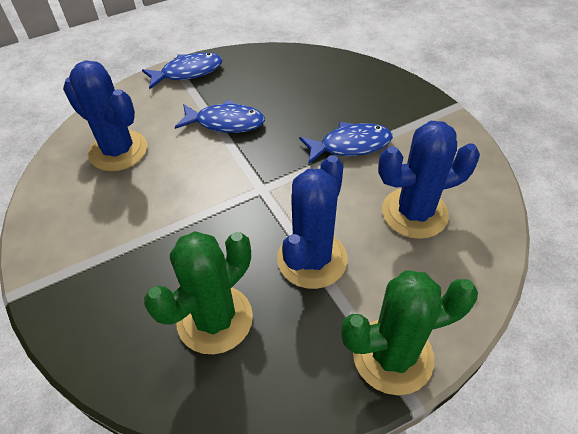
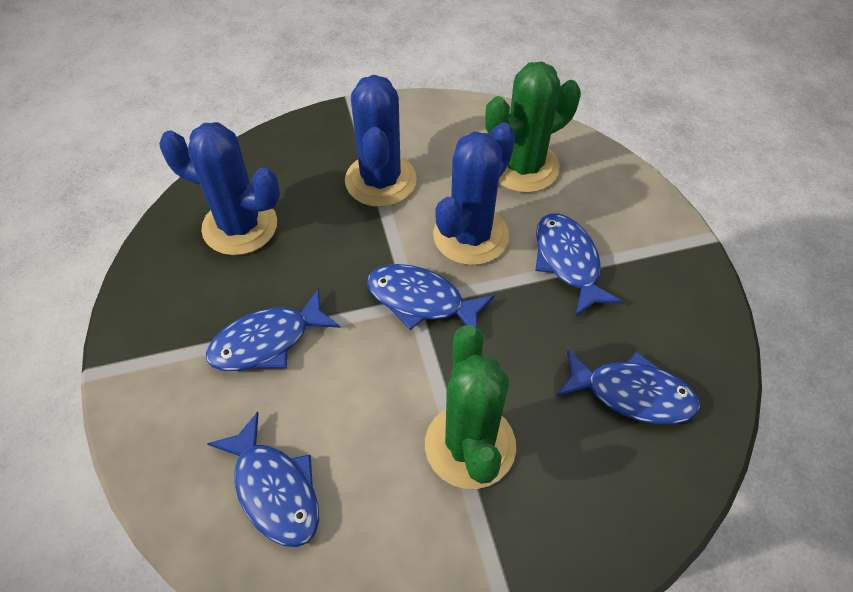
blue fish: 3 -> 5

